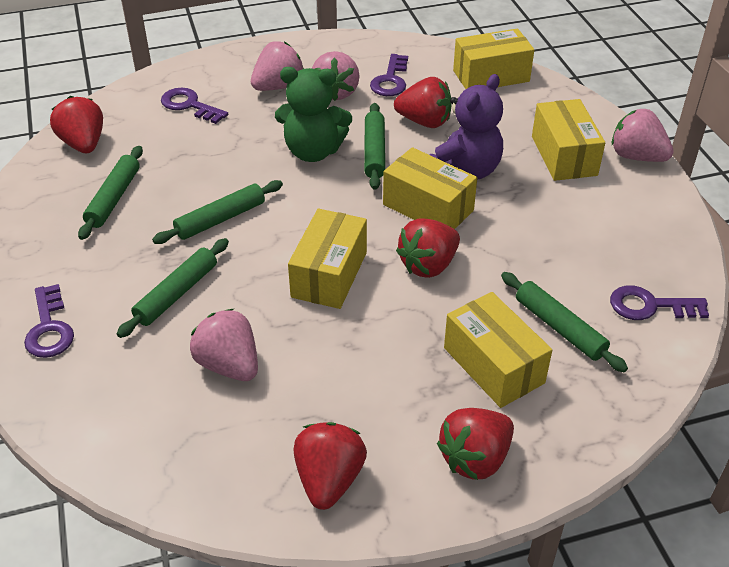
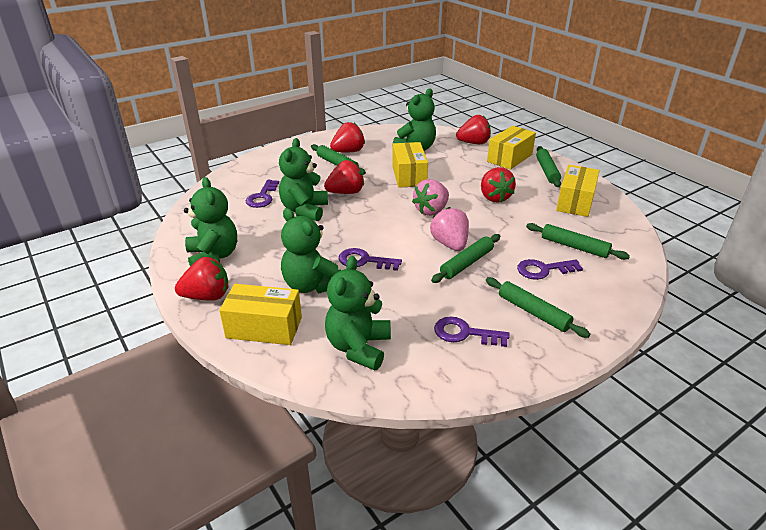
green teddy bear: 1 -> 5
pink strawberry: 4 -> 2
purple teddy bear: 1 -> 0
yellow box: 5 -> 4

